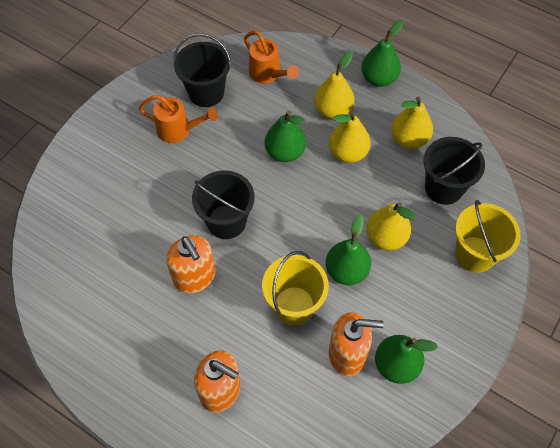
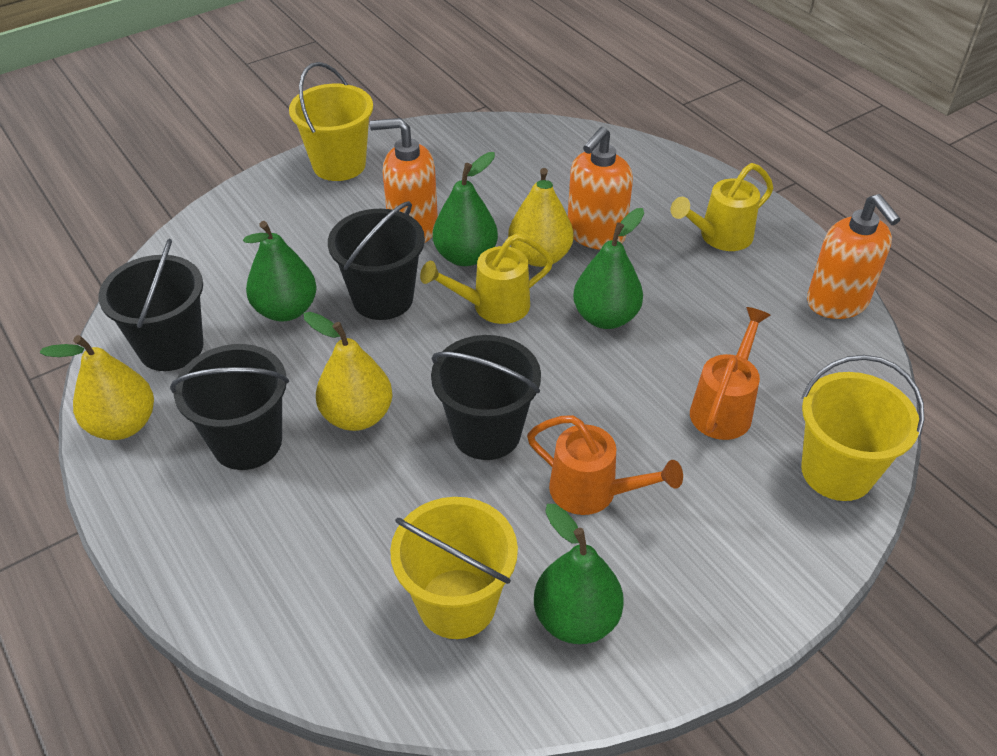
black bucket: 3 -> 4
yellow bucket: 2 -> 3
yellow pear: 4 -> 3
yellow watering can: 0 -> 2

